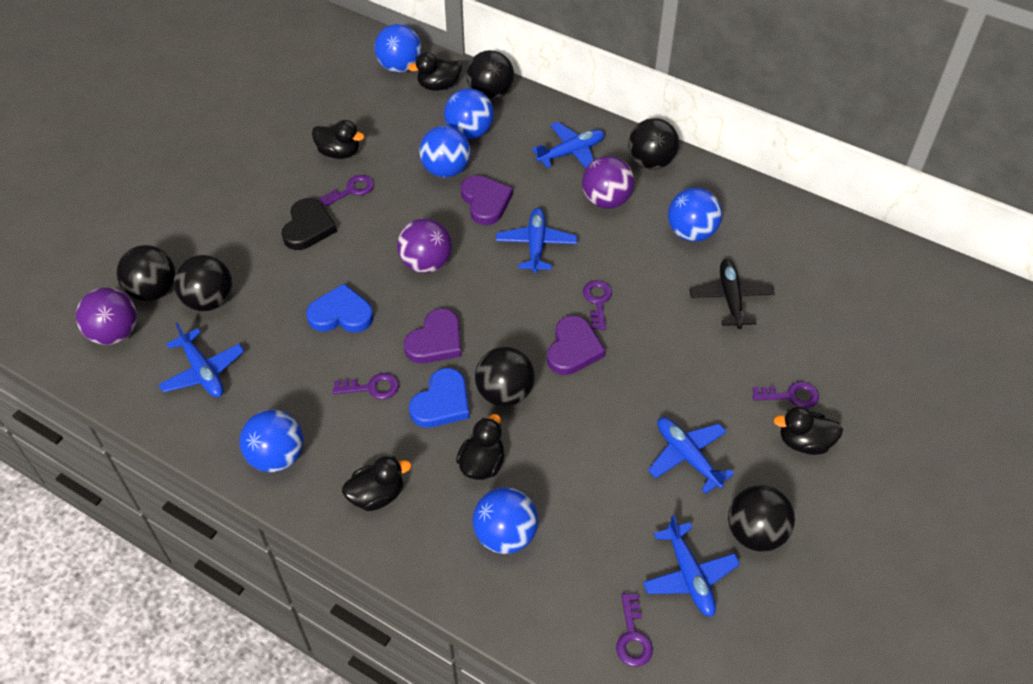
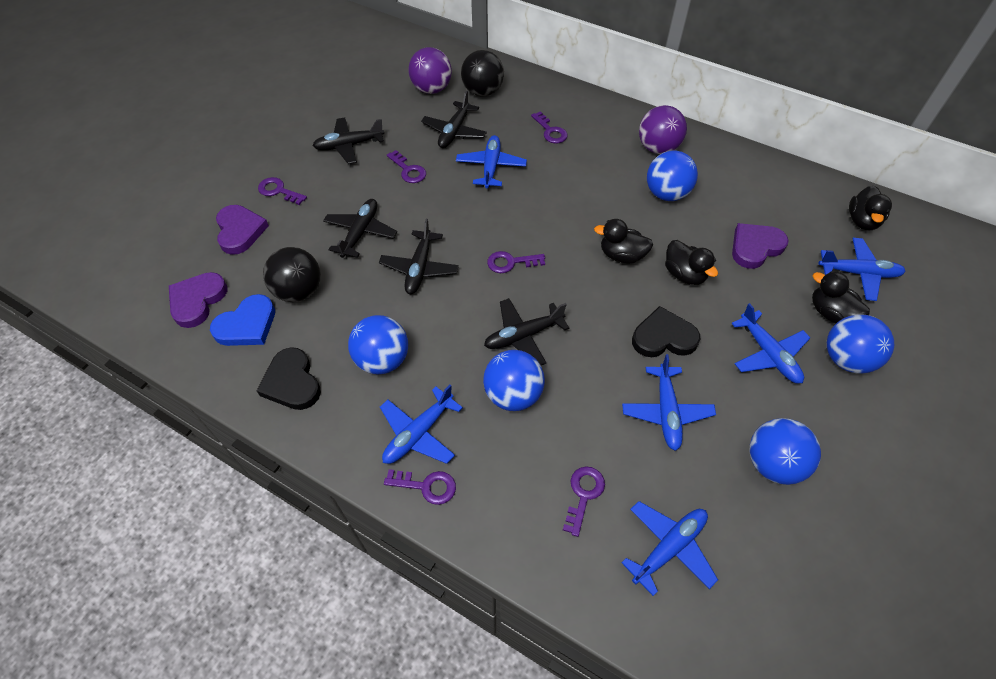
black ball: 6 -> 2
black duck: 5 -> 4
black heart: 1 -> 2
black plane: 1 -> 5
blue ball: 6 -> 5
blue heart: 2 -> 1
blue plane: 5 -> 6
purple ball: 3 -> 2
purple key: 5 -> 6

